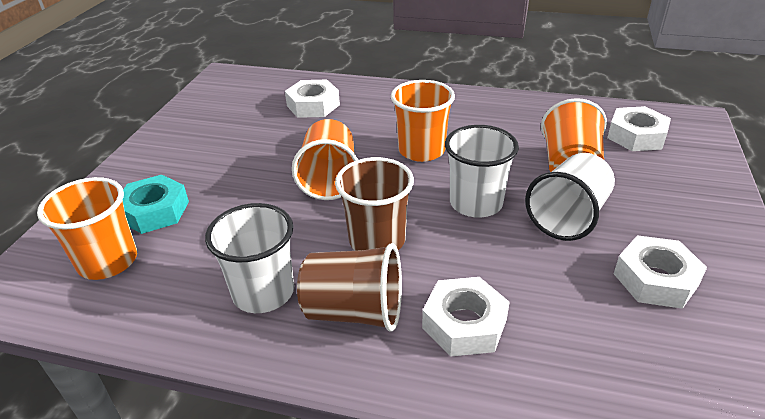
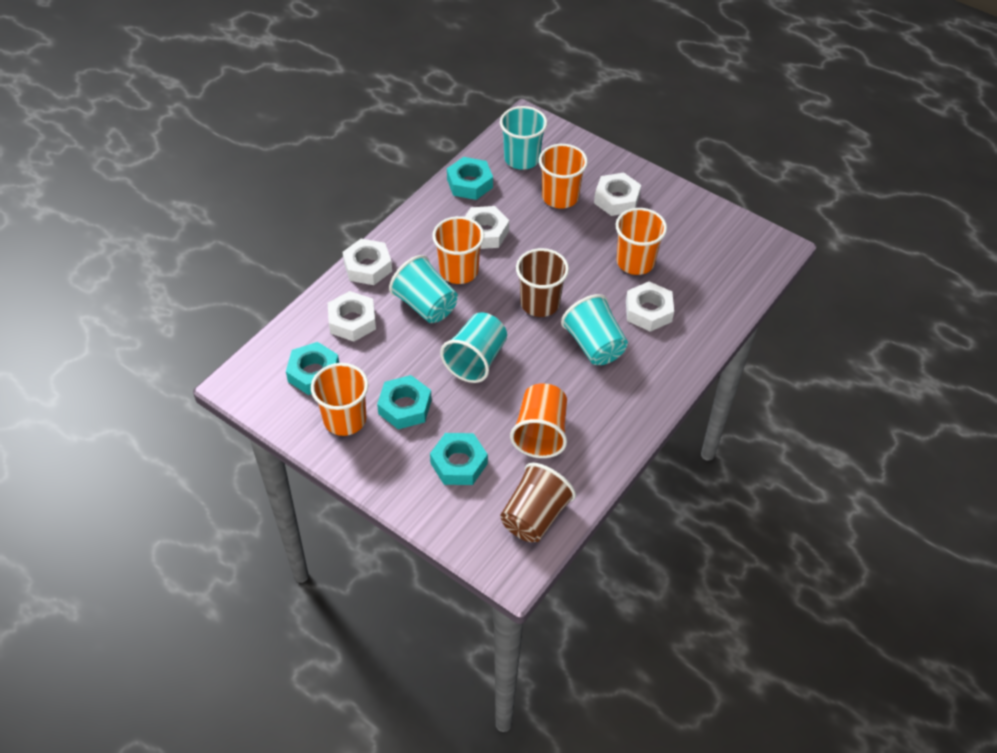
orange cup: 4 -> 5
turquoise cup: 0 -> 4
turquoise nut: 1 -> 4
white cup: 3 -> 0
white nut: 4 -> 5

